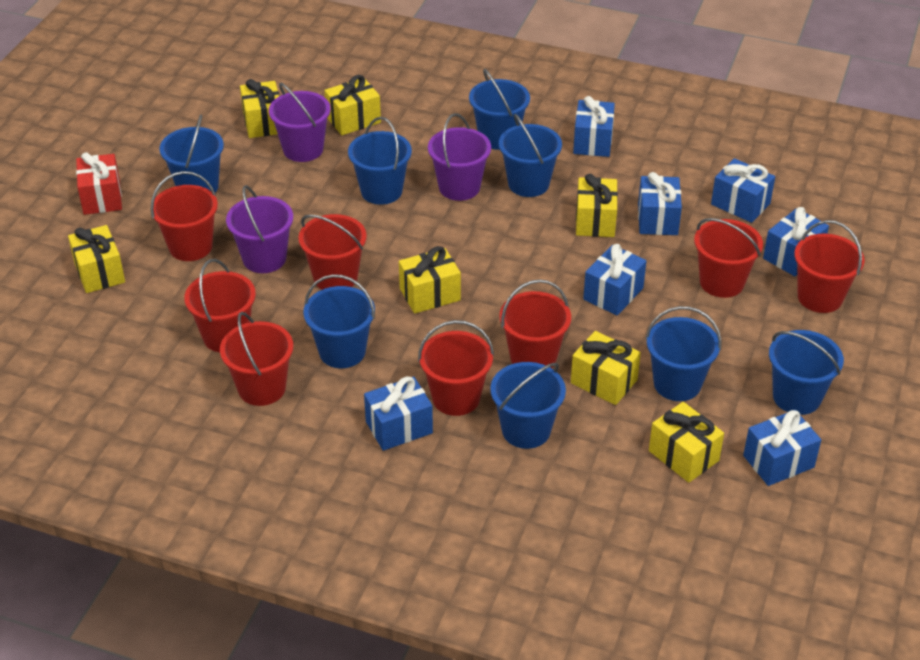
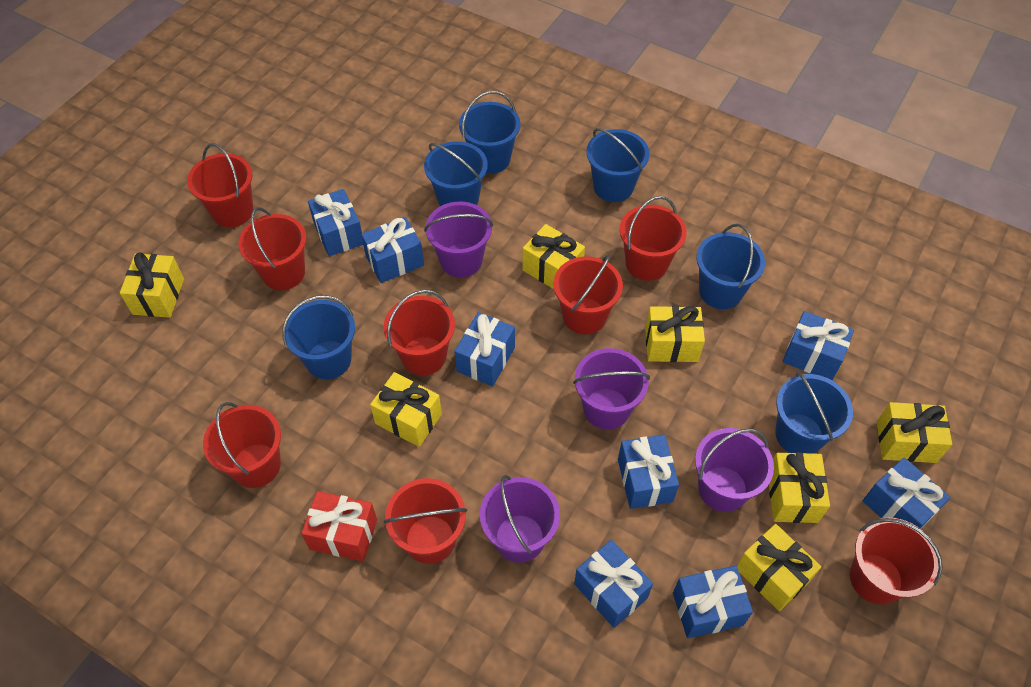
blue bucket: 8 -> 6
blue gift: 7 -> 8
purple bucket: 3 -> 4

